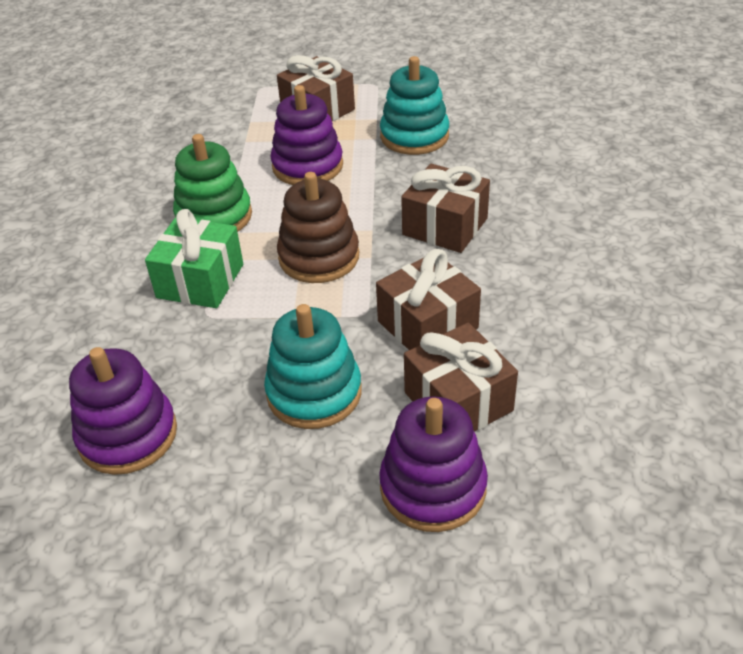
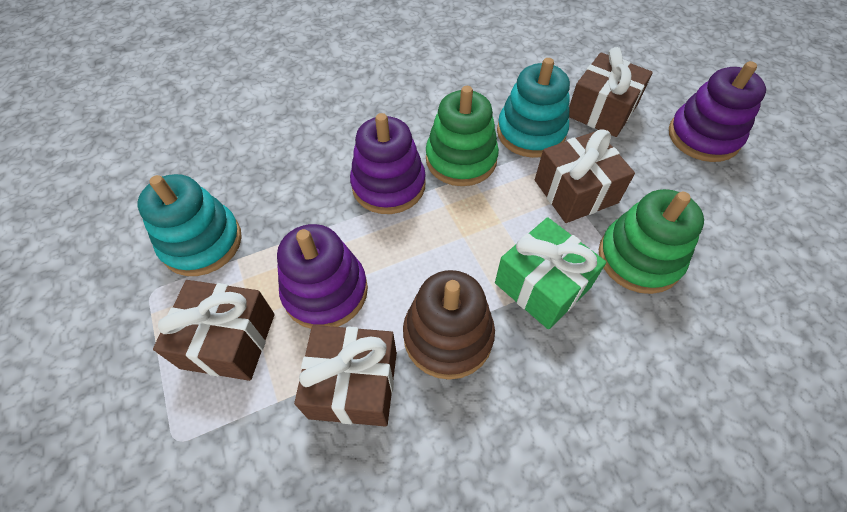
green stacking toy: 1 -> 2

